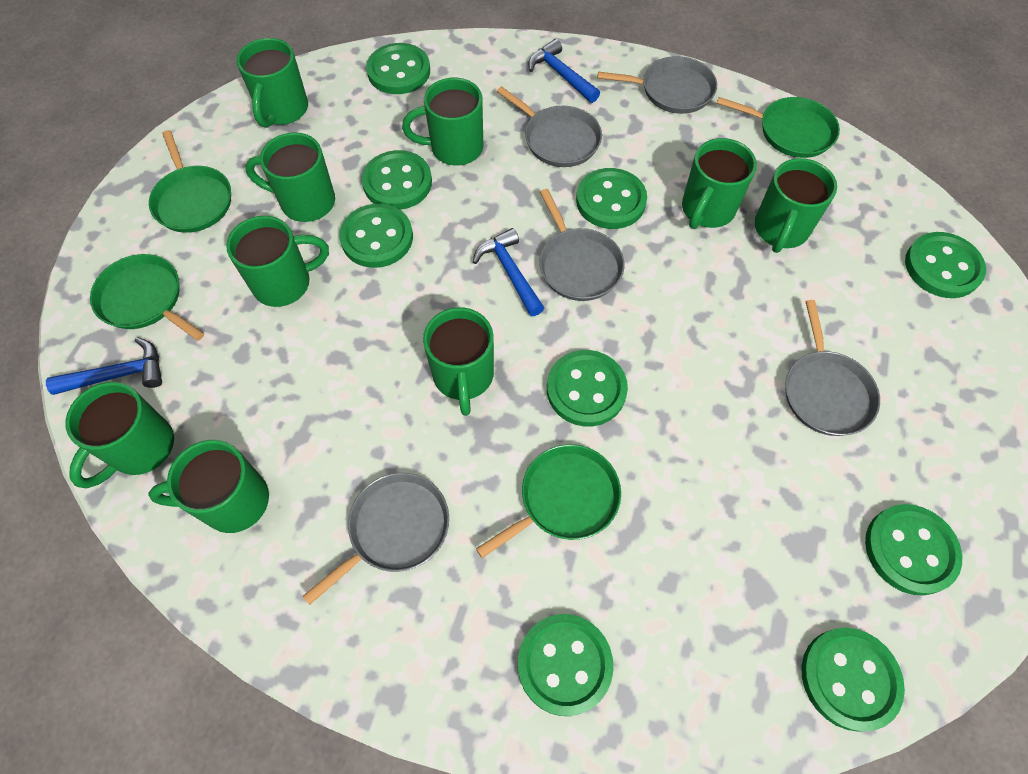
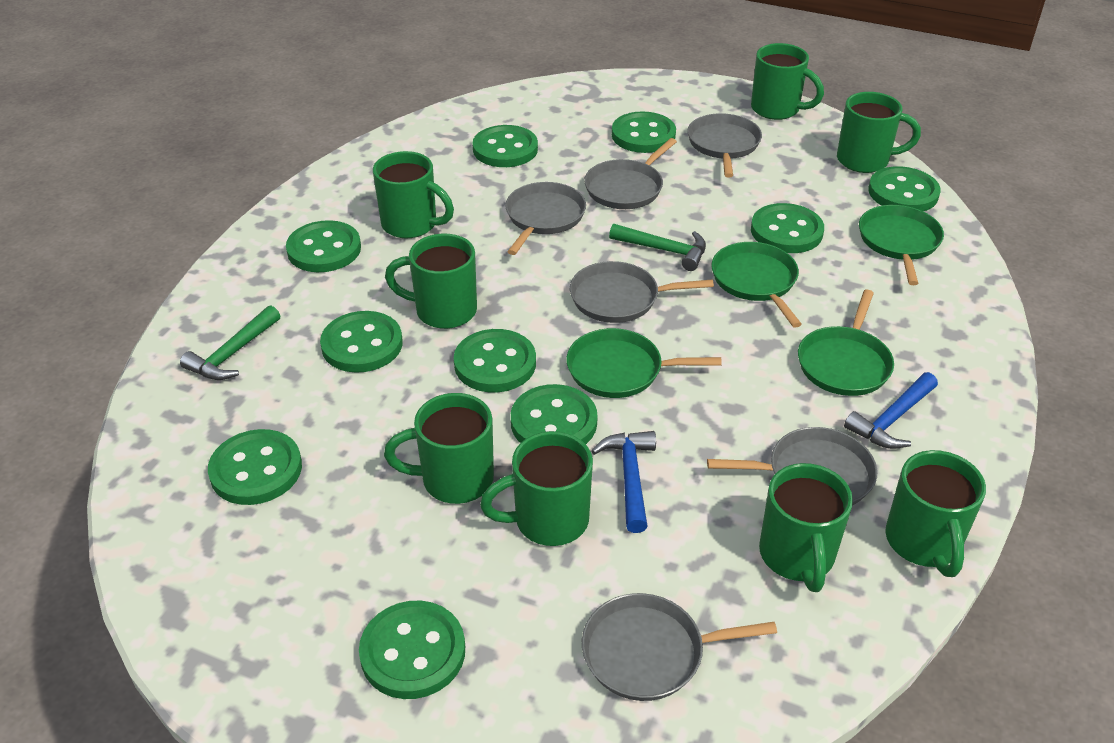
blue hammer: 3 -> 2
green button: 9 -> 10
green hammer: 0 -> 2
green mug: 9 -> 8
grey pan: 5 -> 6

